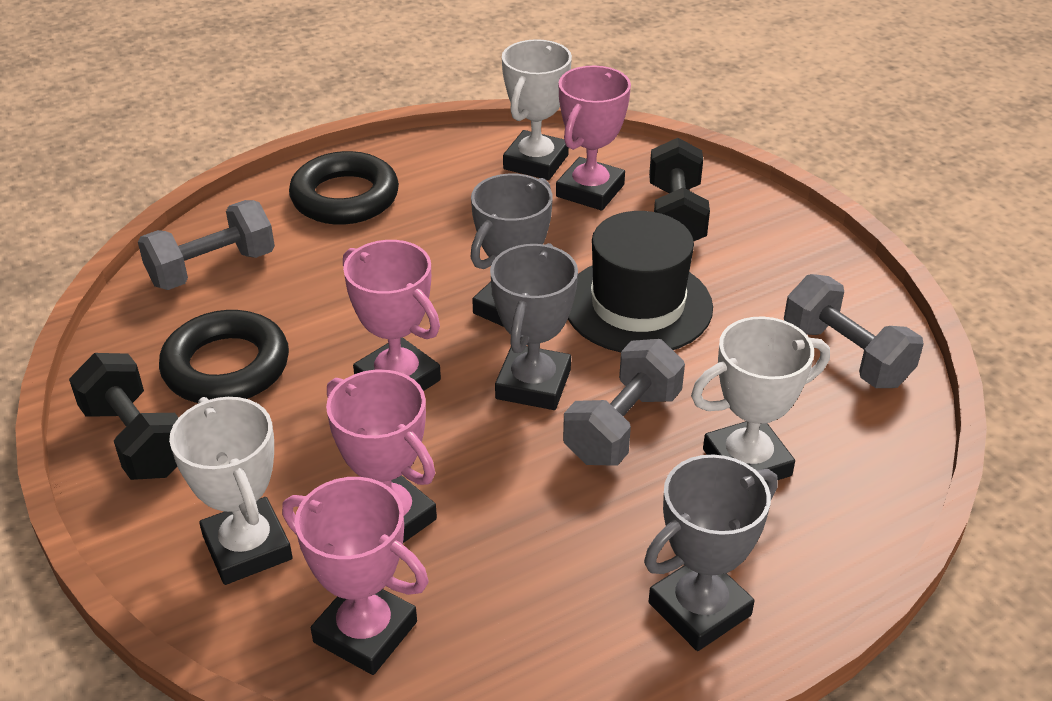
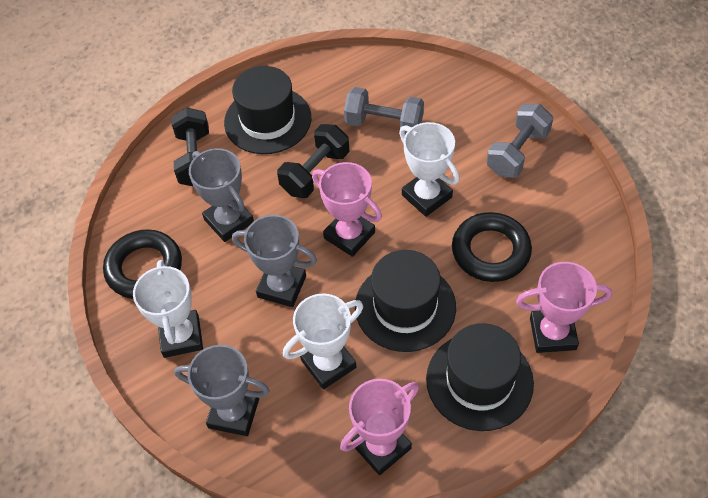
black hat: 1 -> 3
grey dumbbell: 3 -> 2
pink trophy: 4 -> 3

